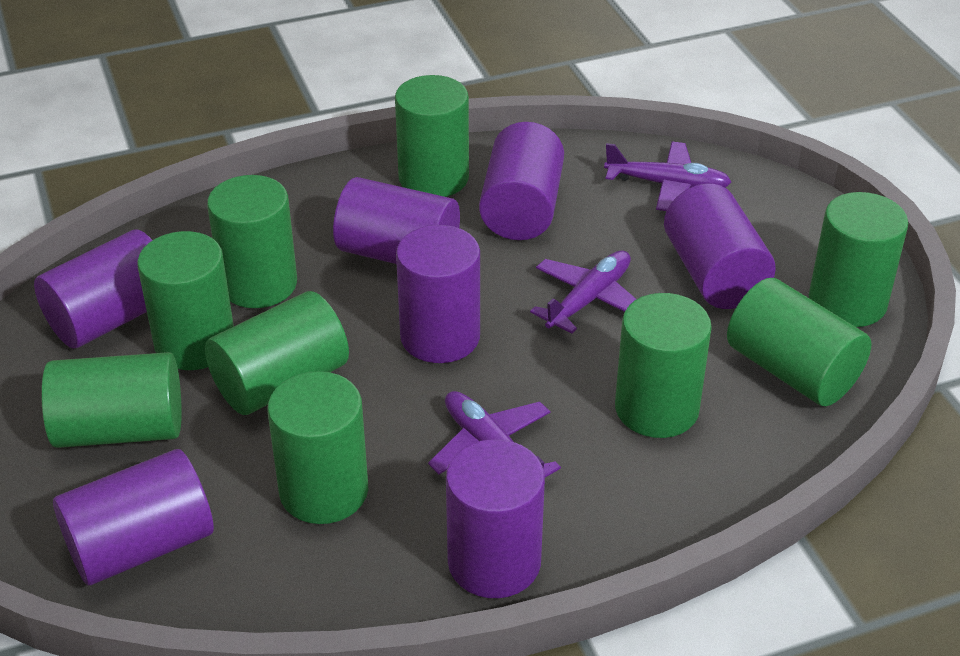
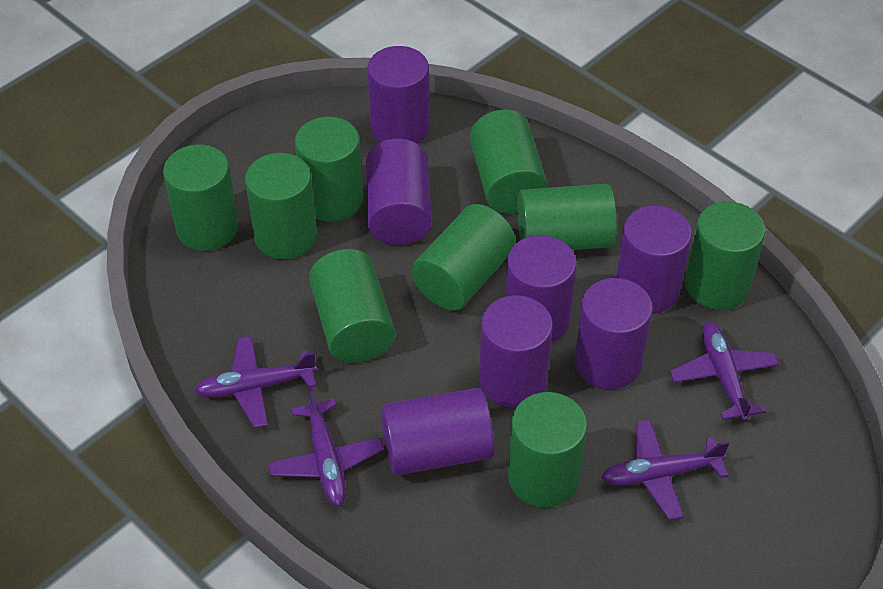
purple plane: 3 -> 4

